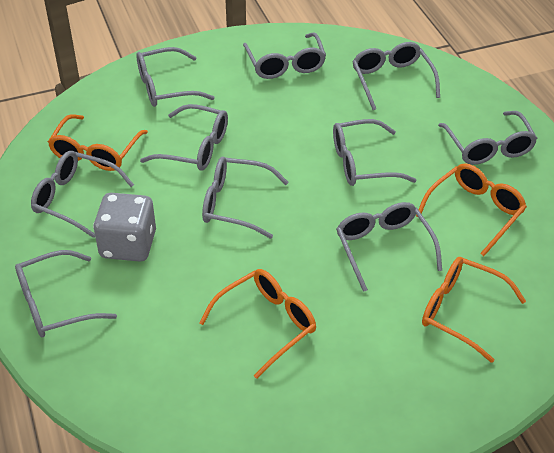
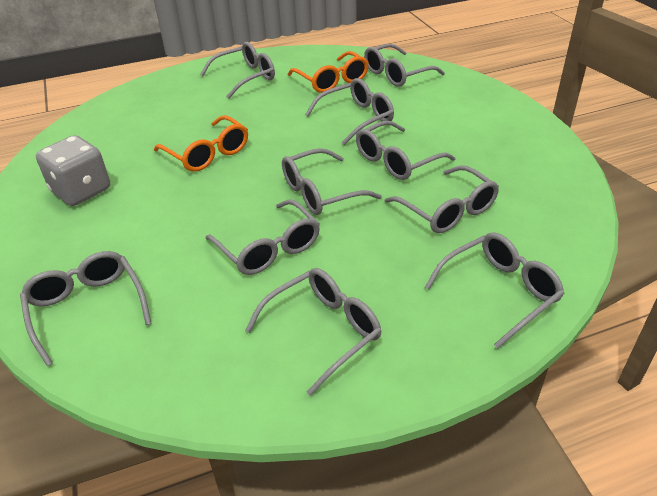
orange glasses: 4 -> 2

